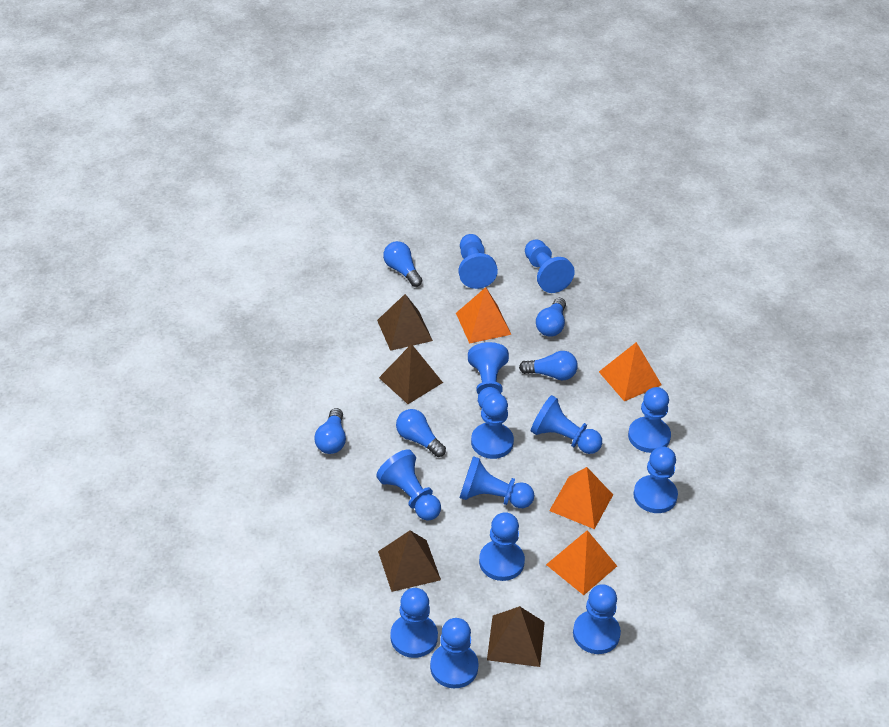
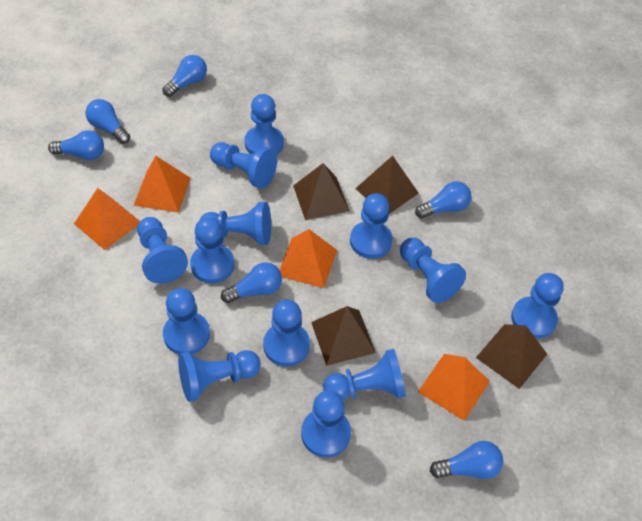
blue light bulb: 5 -> 6

